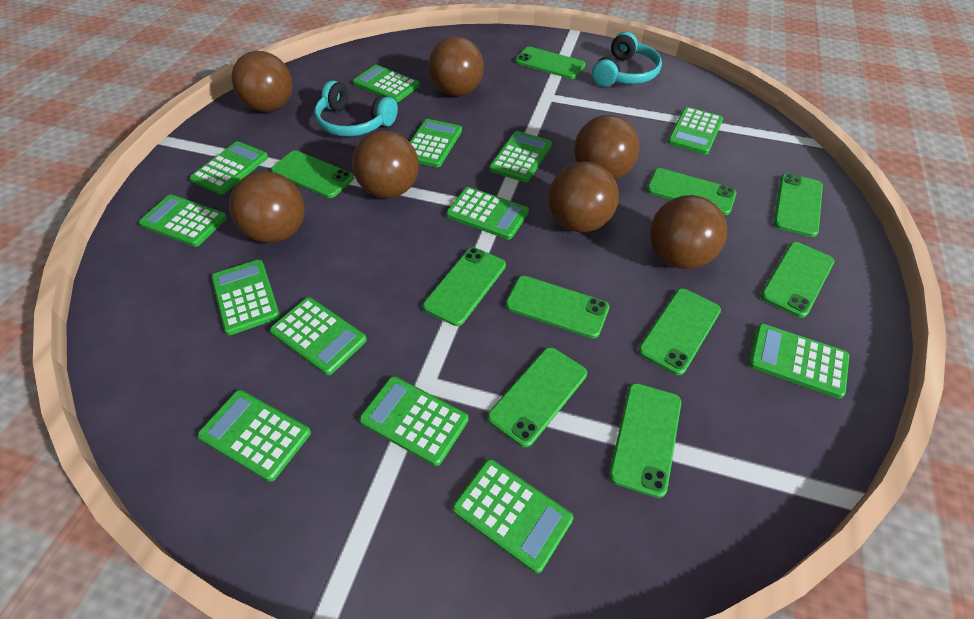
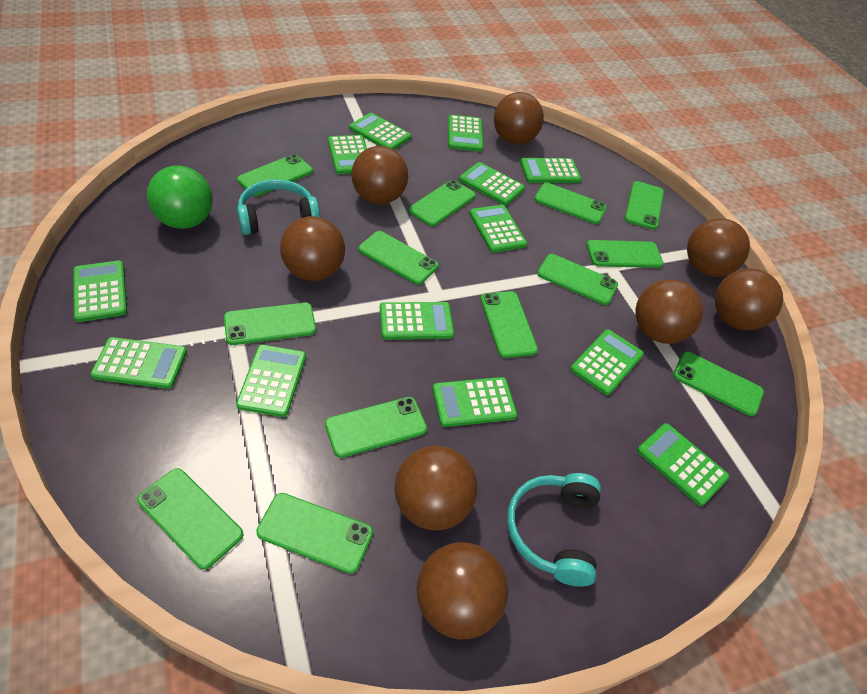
brown ball: 7 -> 8
green ball: 0 -> 1
green phone: 10 -> 13

